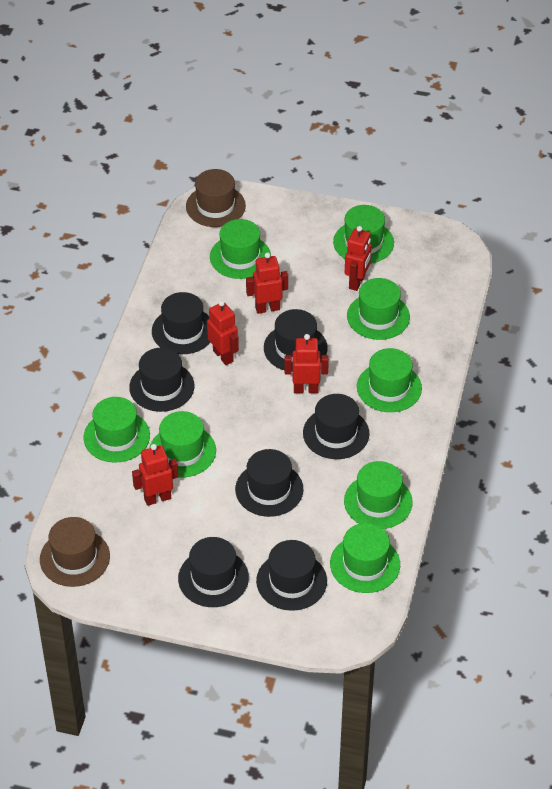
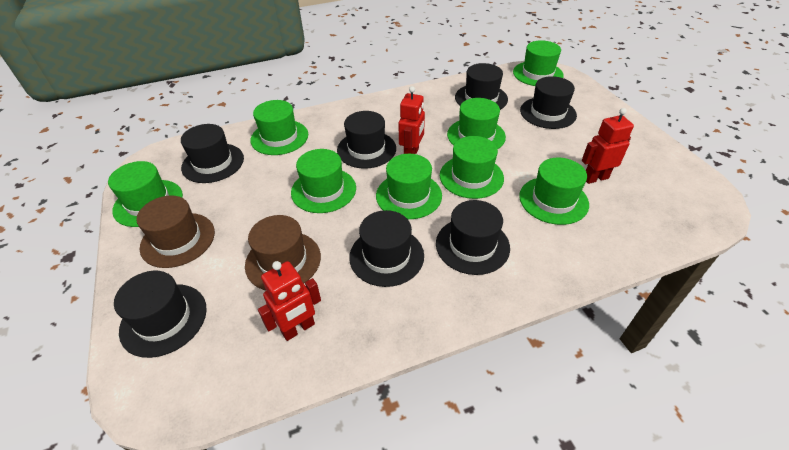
red robot: 5 -> 3

